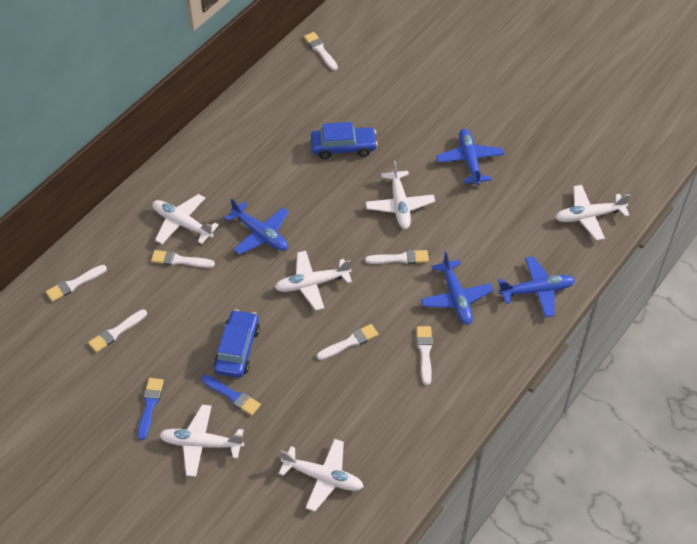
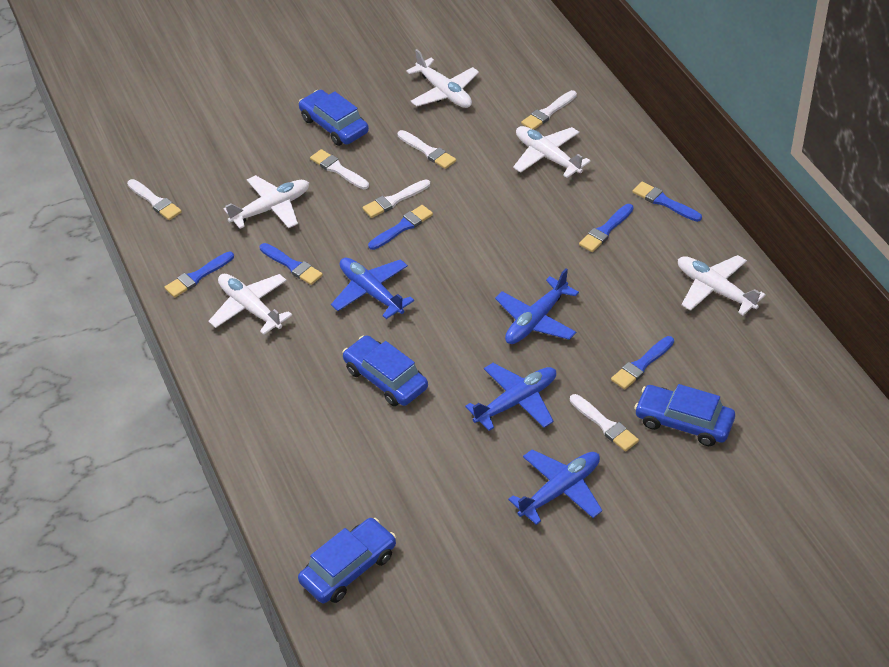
blue brush: 2 -> 6
blue car: 2 -> 4
white brush: 7 -> 6
white plane: 6 -> 5

